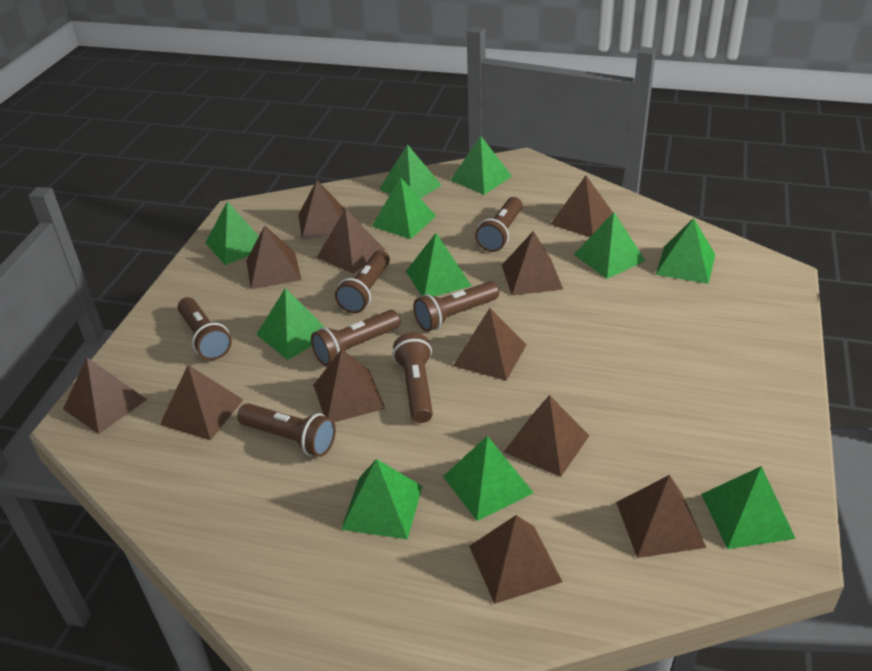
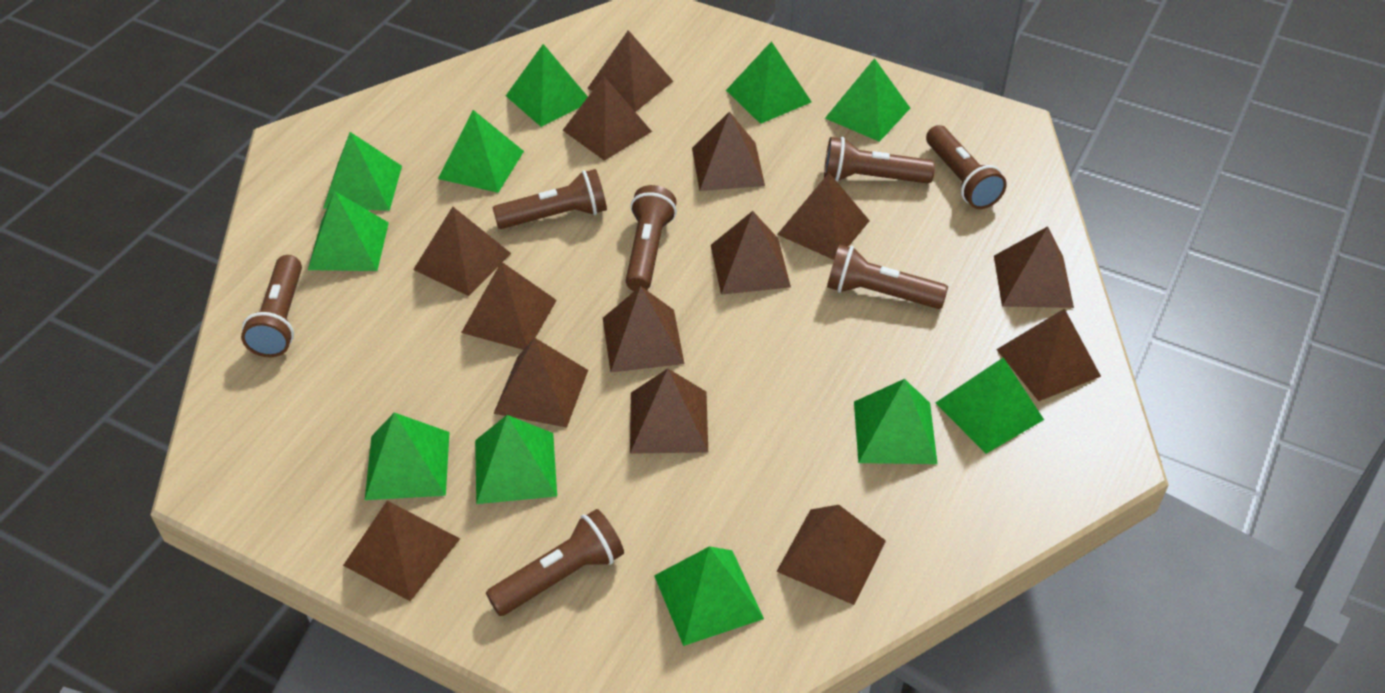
brown pyramid: 12 -> 14

